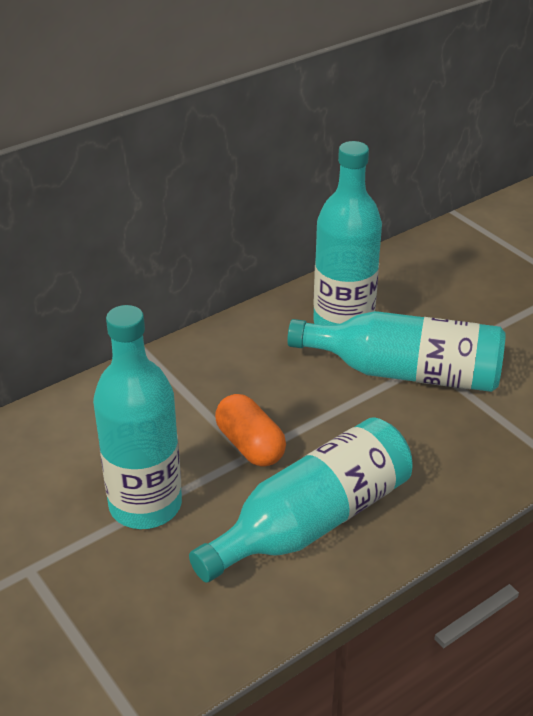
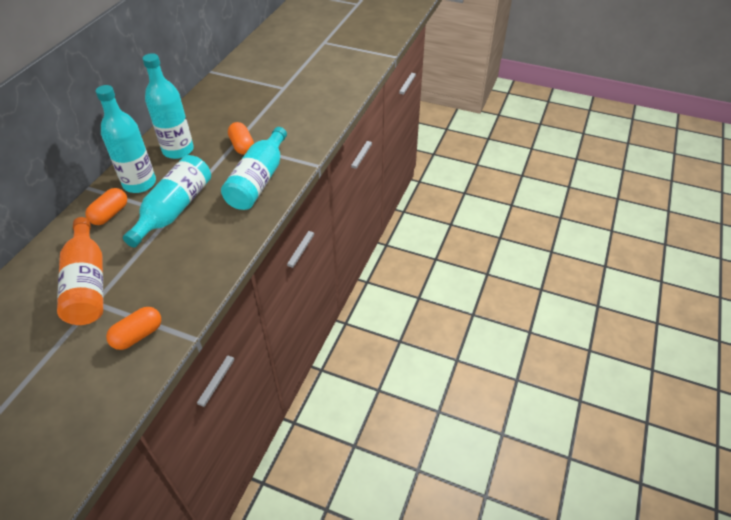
orange bottle: 0 -> 1
orange capsule: 1 -> 3

